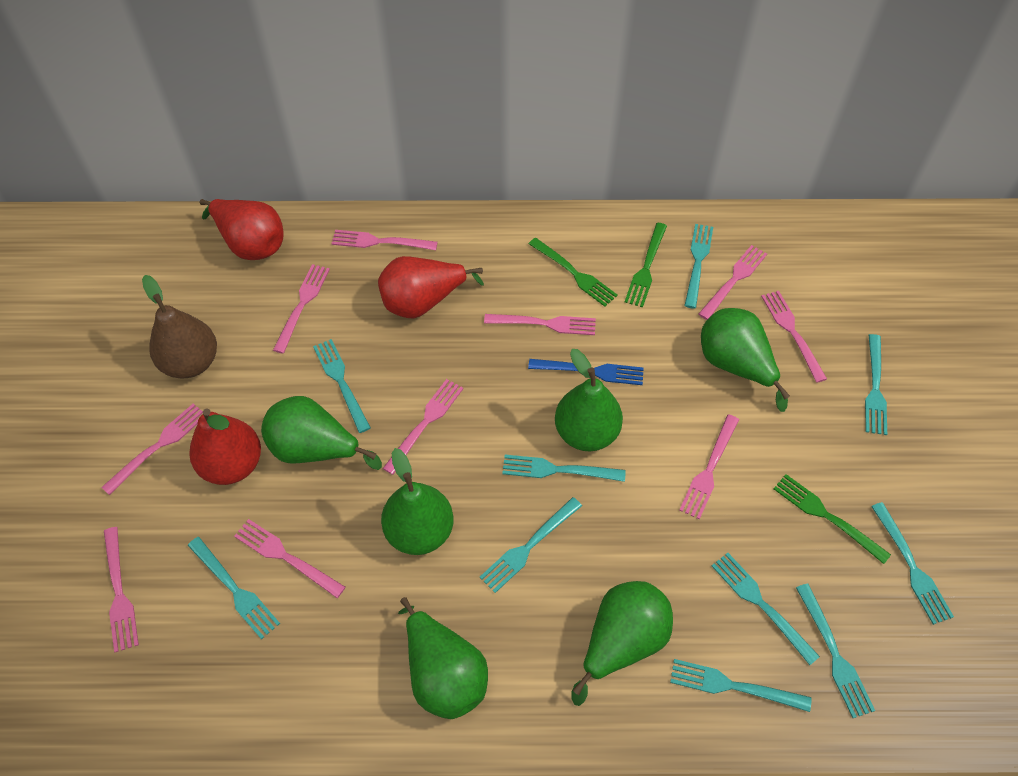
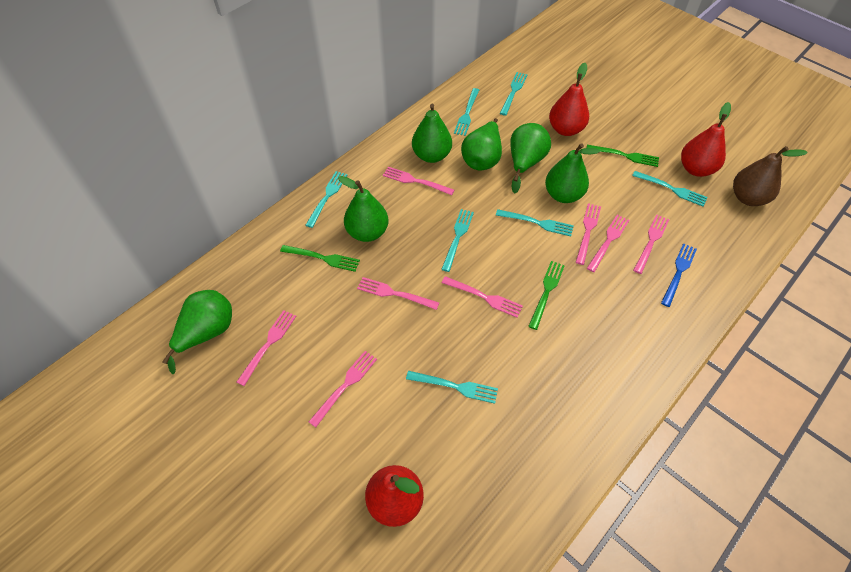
pink fork: 10 -> 8
turquoise fork: 10 -> 7

